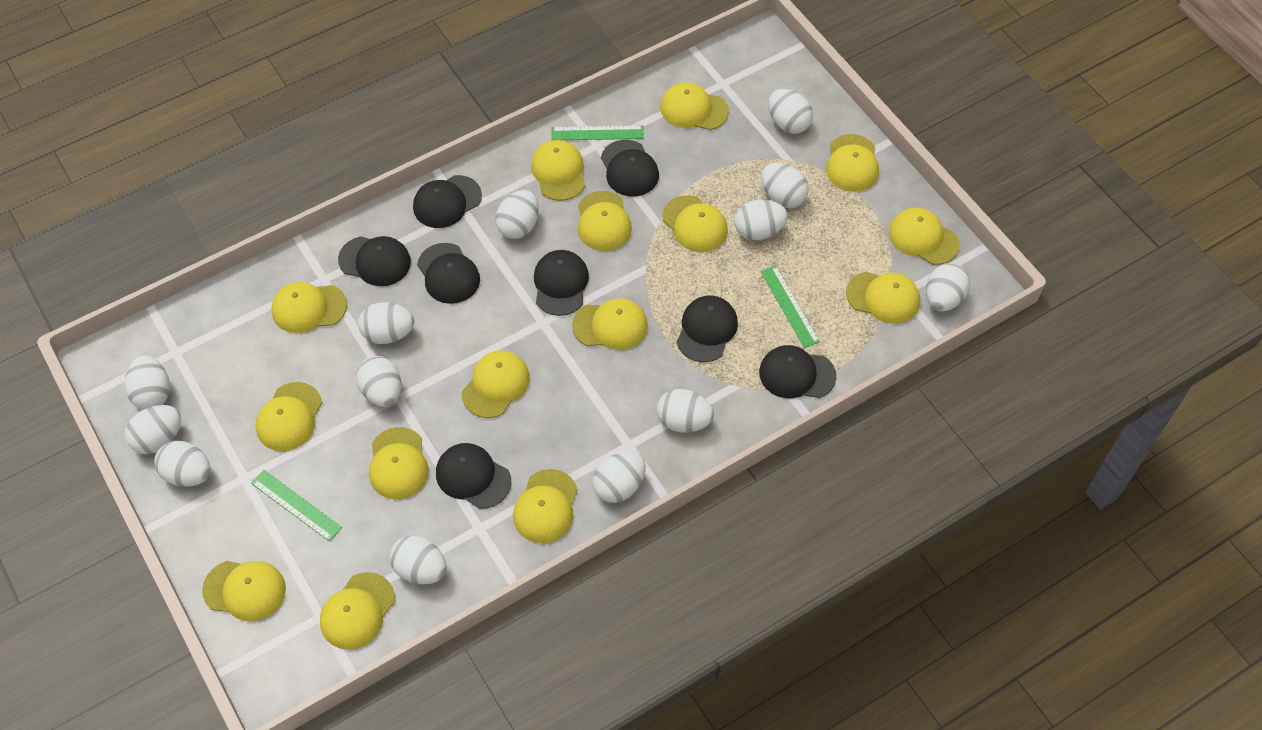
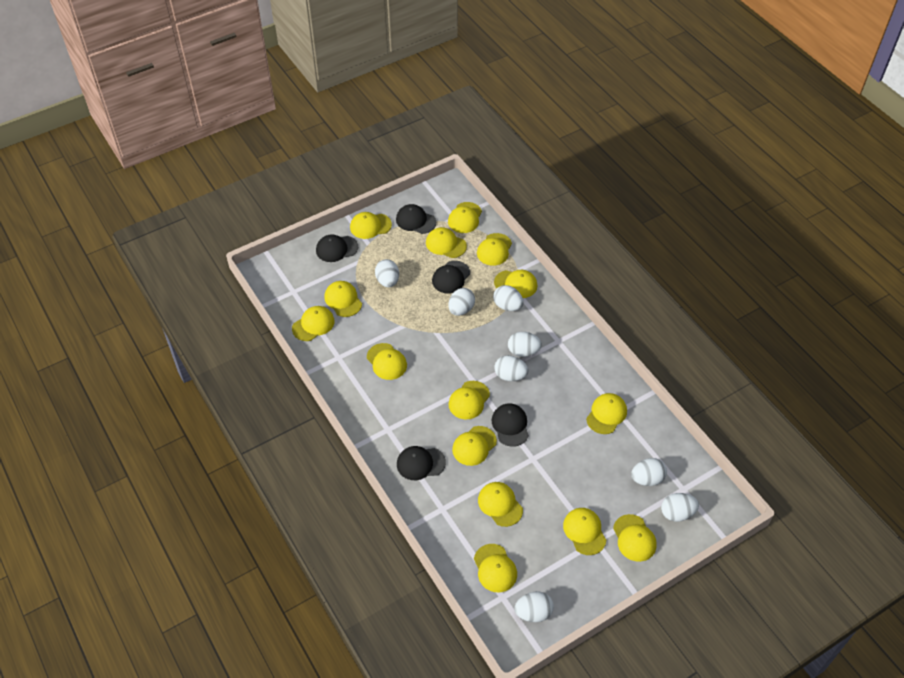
black cap: 8 -> 5
green ruler: 3 -> 0
white egg: 13 -> 8

